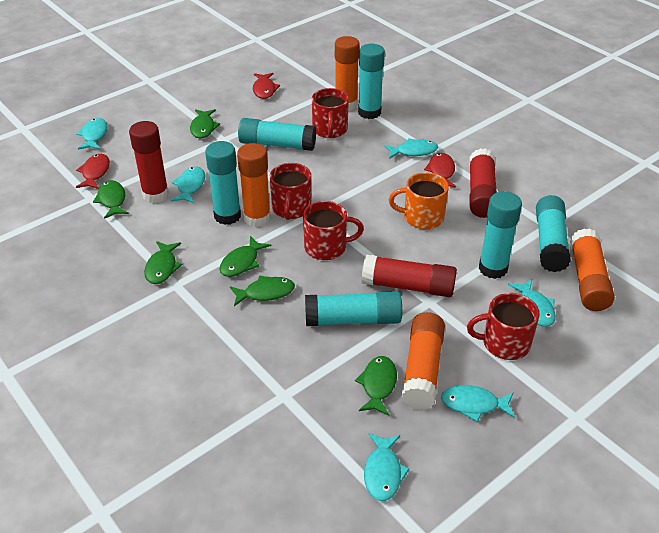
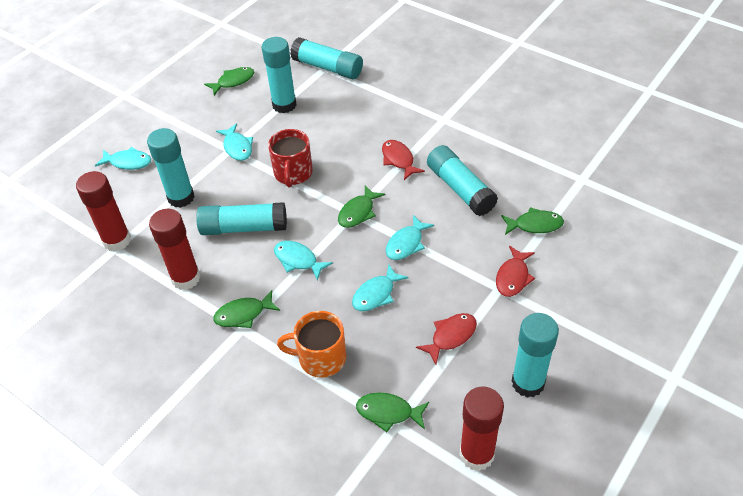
green fish: 6 -> 5
orange glue stick: 4 -> 0
red mug: 4 -> 1
turquoise fish: 6 -> 5

